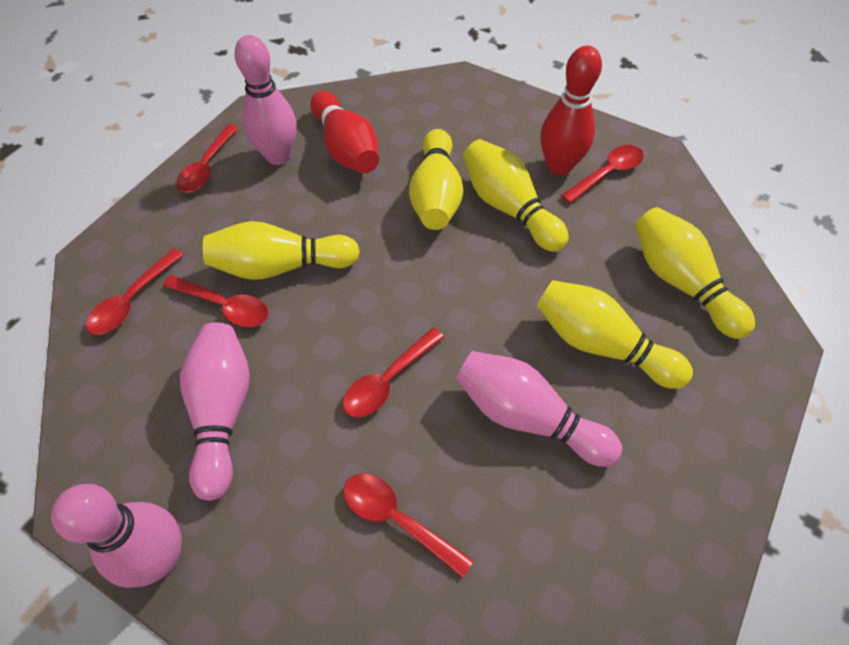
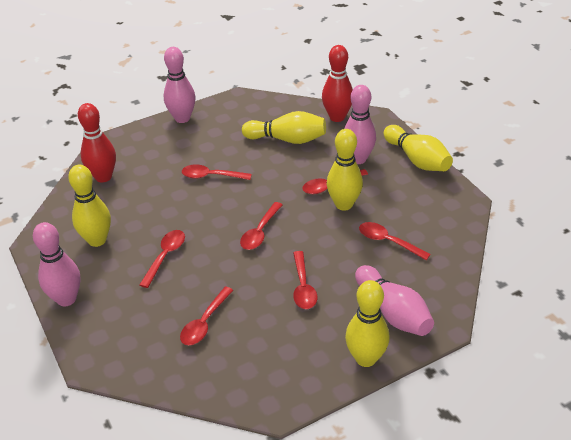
red spoon: 6 -> 7

